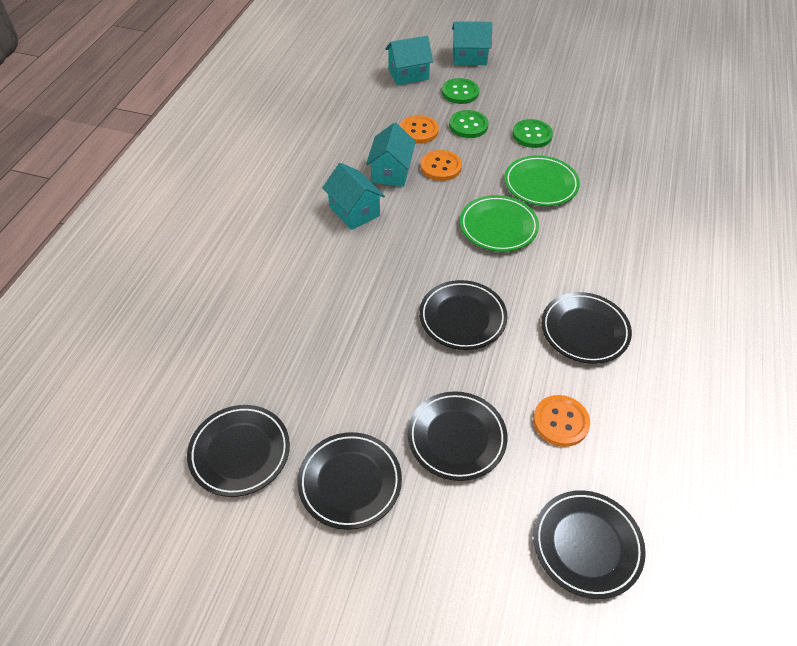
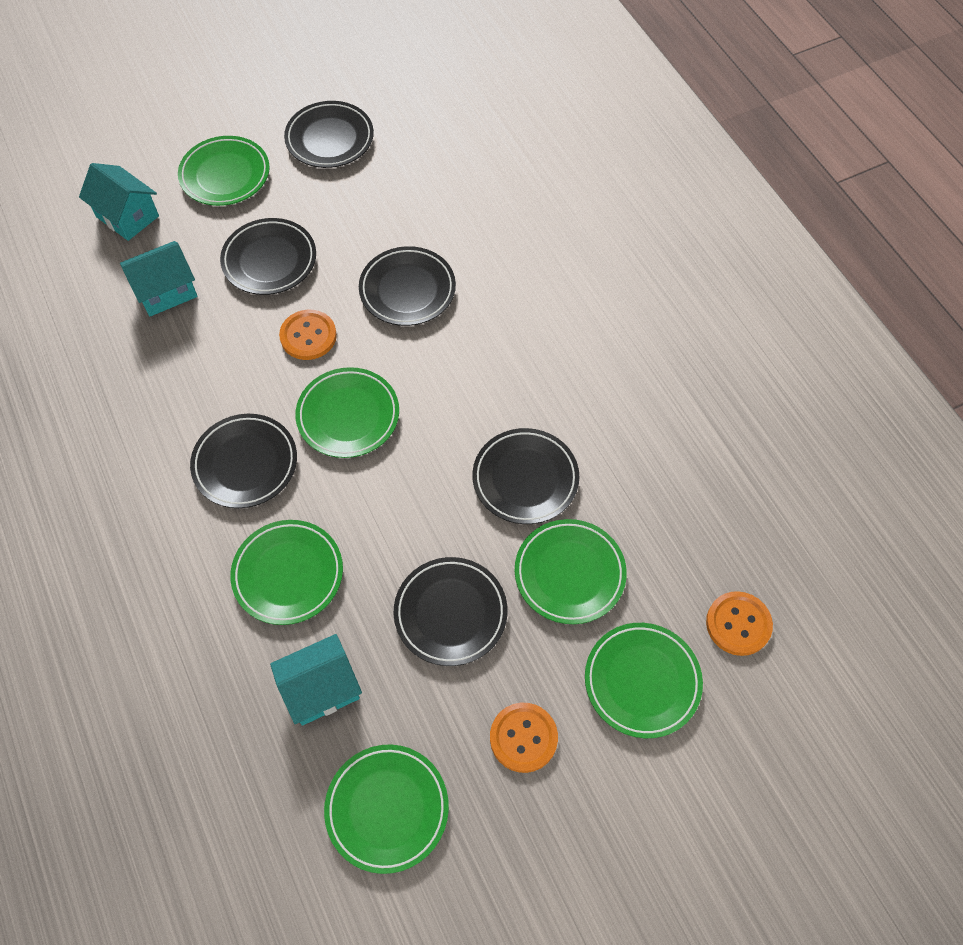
green button: 3 -> 0
green plate: 2 -> 6
turquoise house: 4 -> 3

